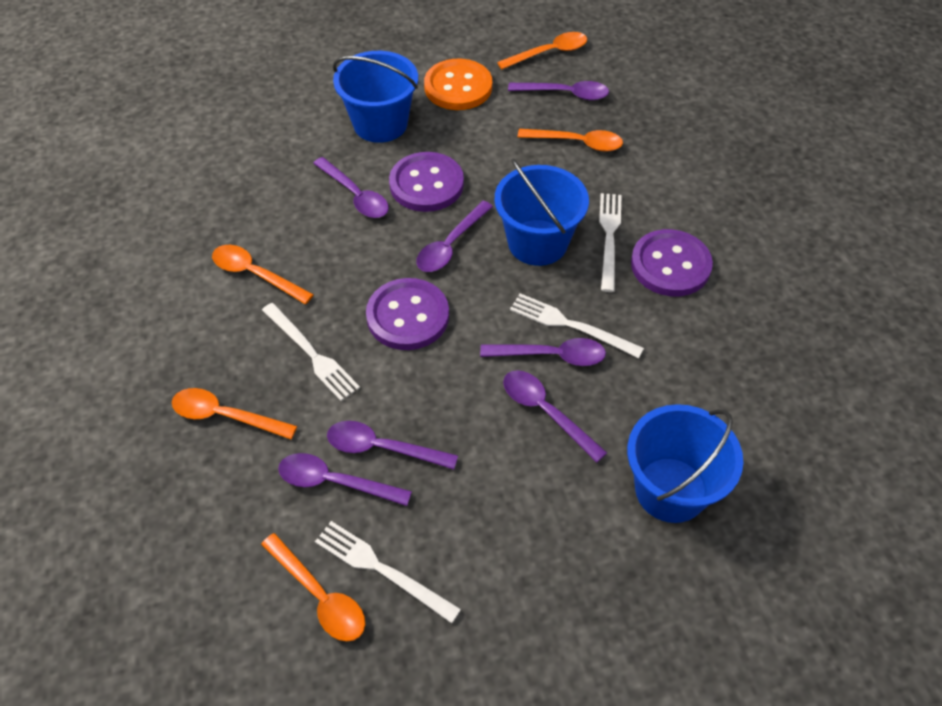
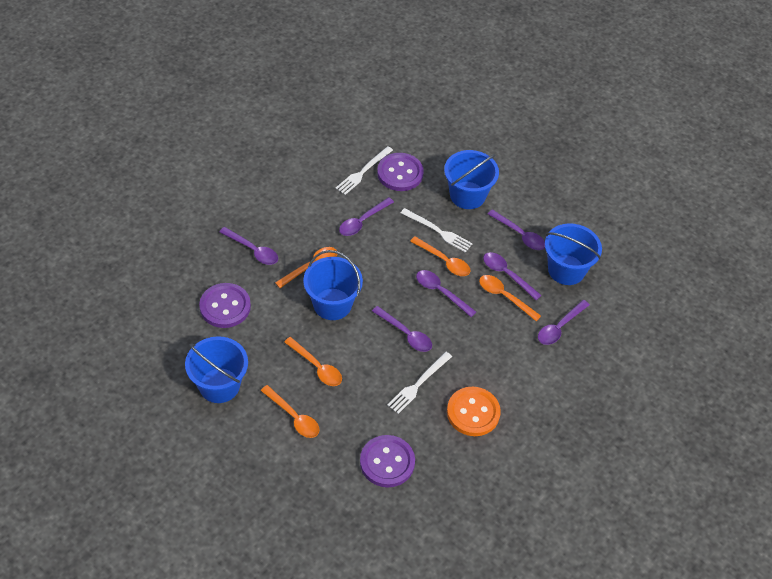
blue bucket: 3 -> 4
white fork: 4 -> 3

